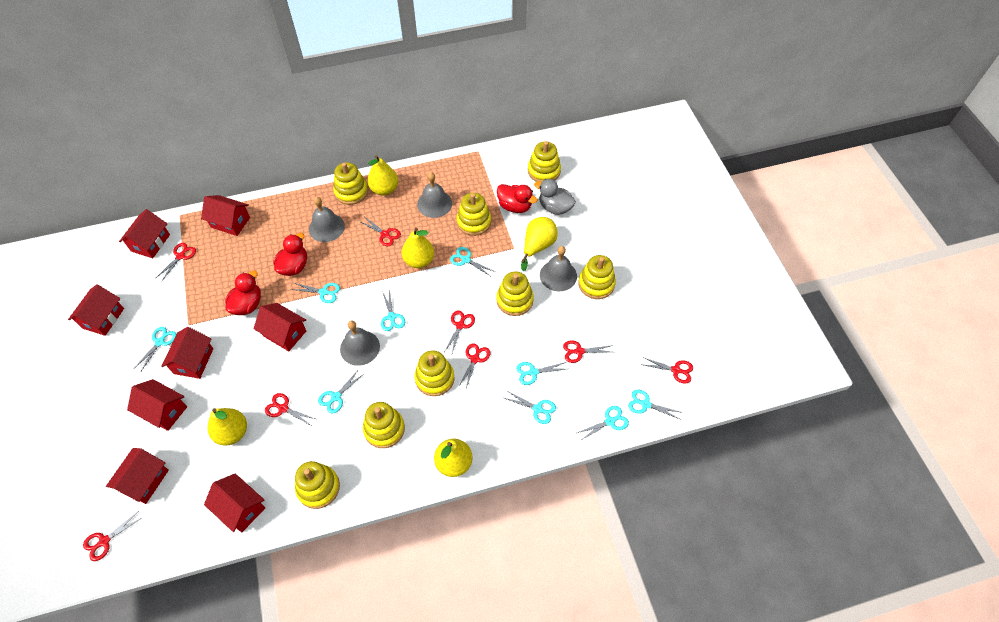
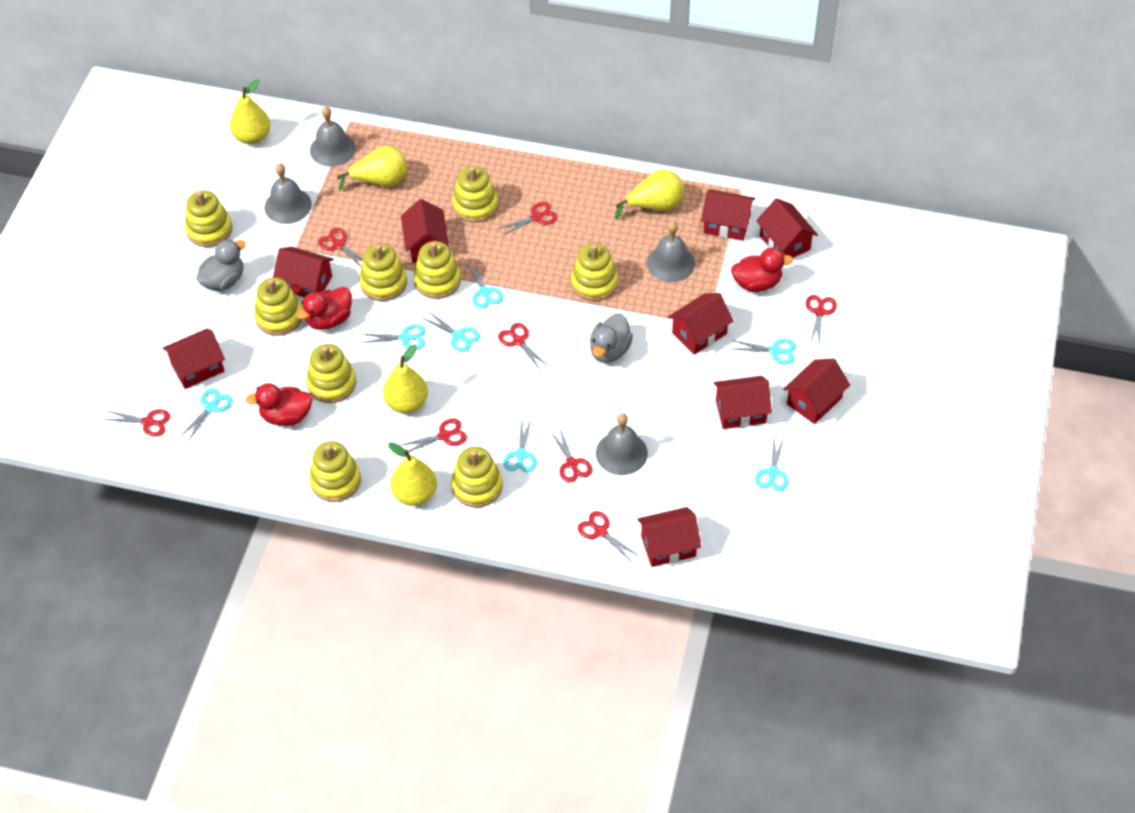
grey duck: 1 -> 2
red house: 8 -> 9
turquoise scissors: 9 -> 7
yellow stacking toy: 8 -> 9

